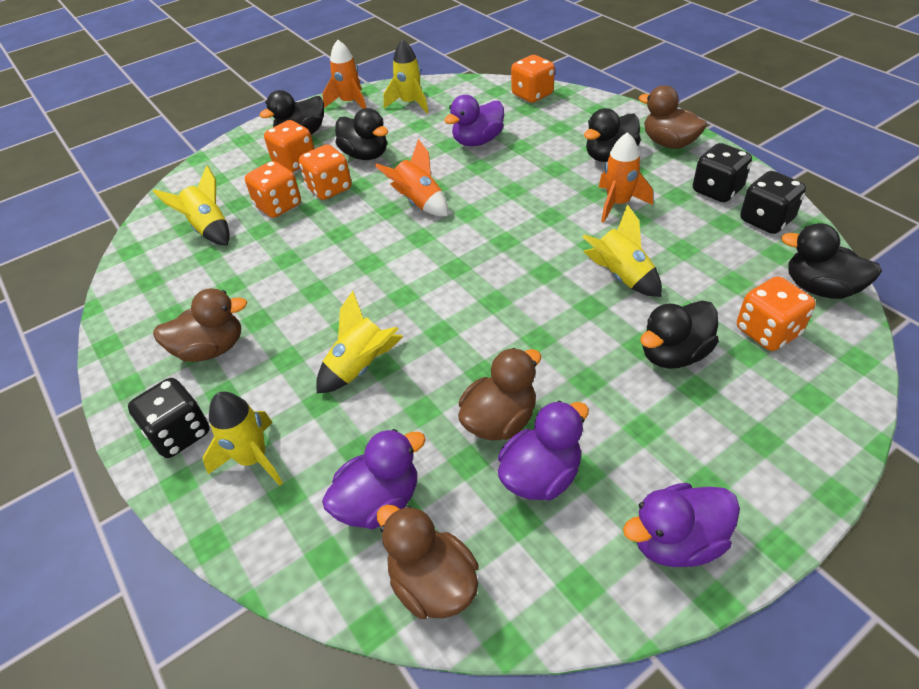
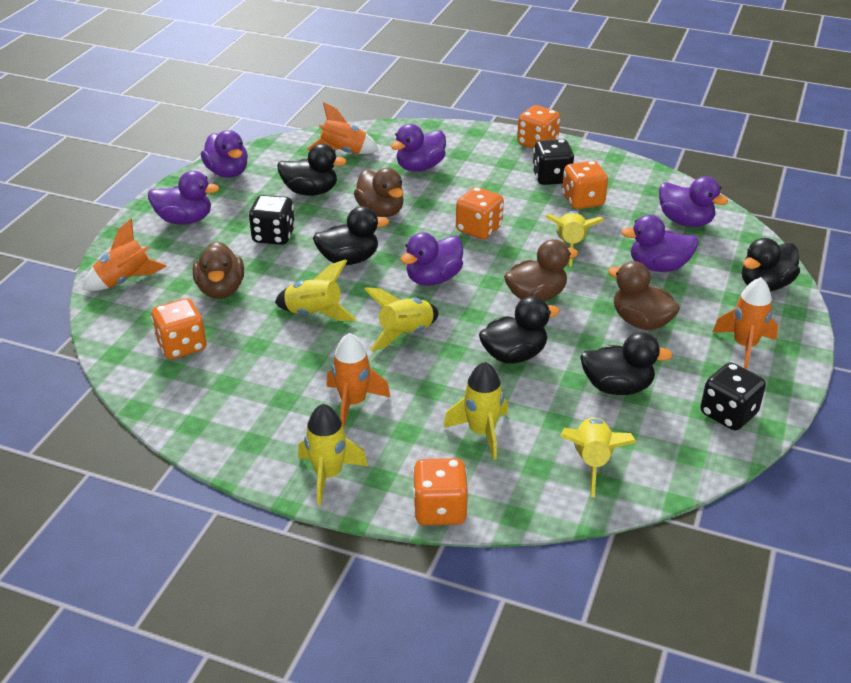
orange rocket: 3 -> 4
purple duck: 4 -> 6
yellow rocket: 5 -> 6

